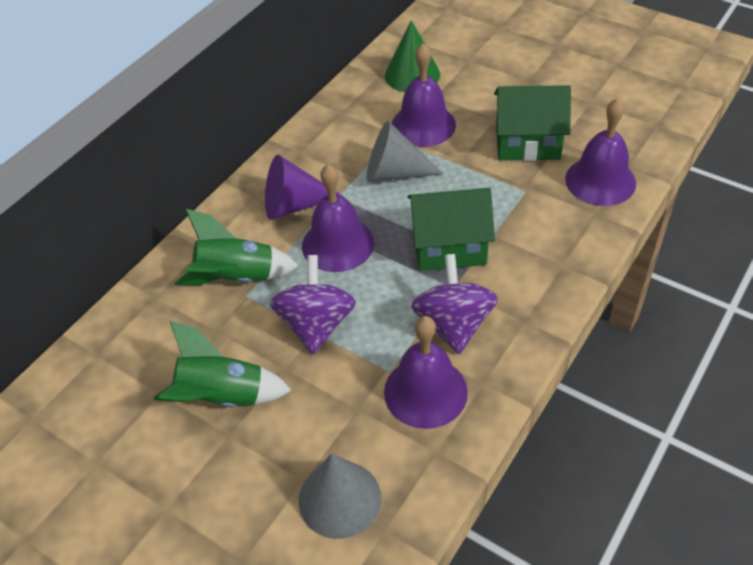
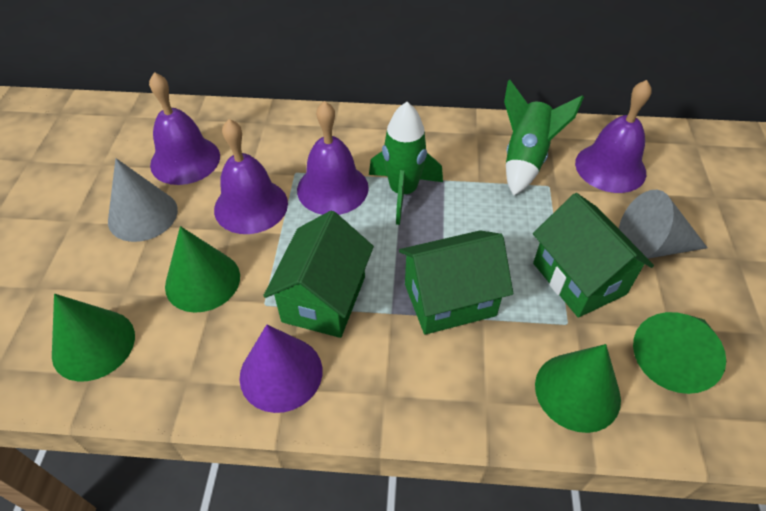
green cone: 1 -> 4
green house: 2 -> 3
purple spinning top: 2 -> 0

